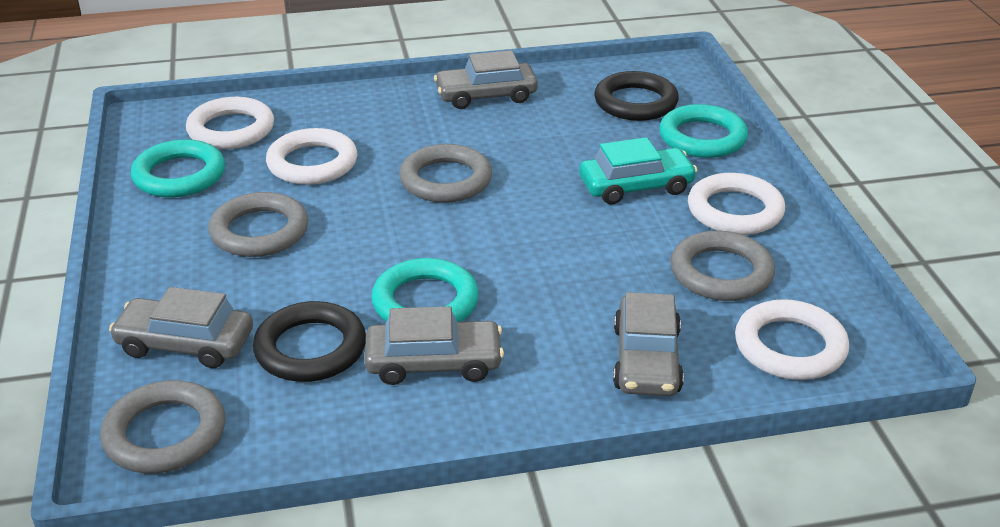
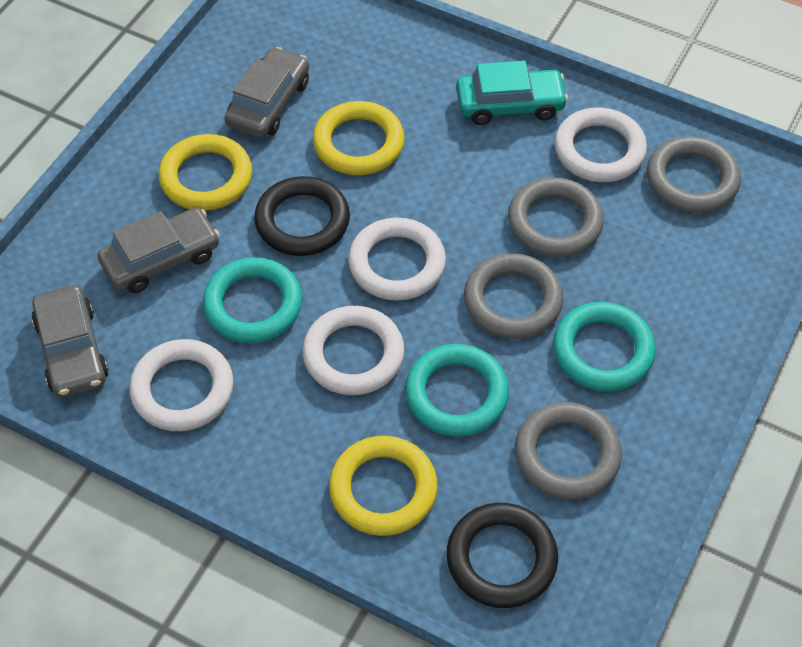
grey car: 4 -> 3
yellow ring: 0 -> 3

